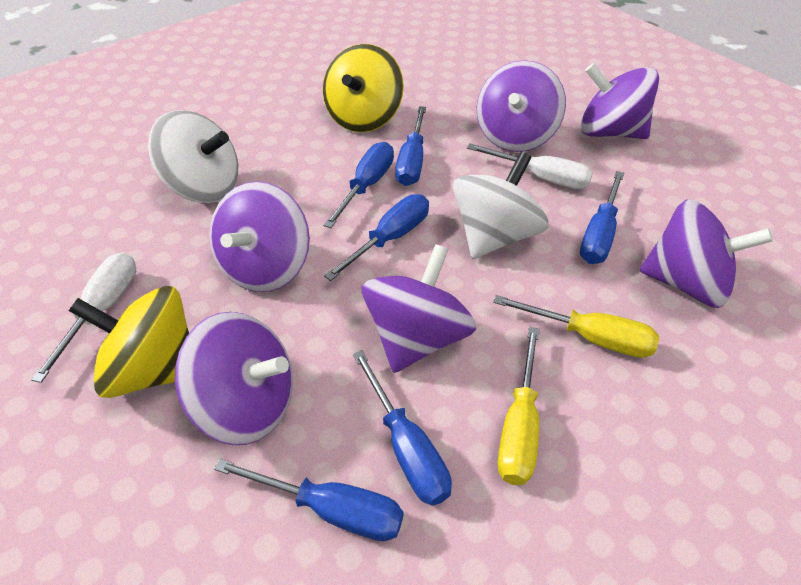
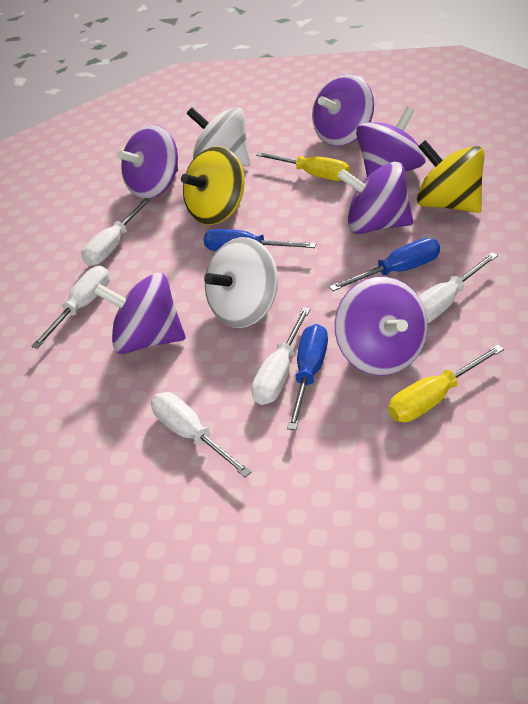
blue screwdriver: 6 -> 3
white screwdriver: 2 -> 5

